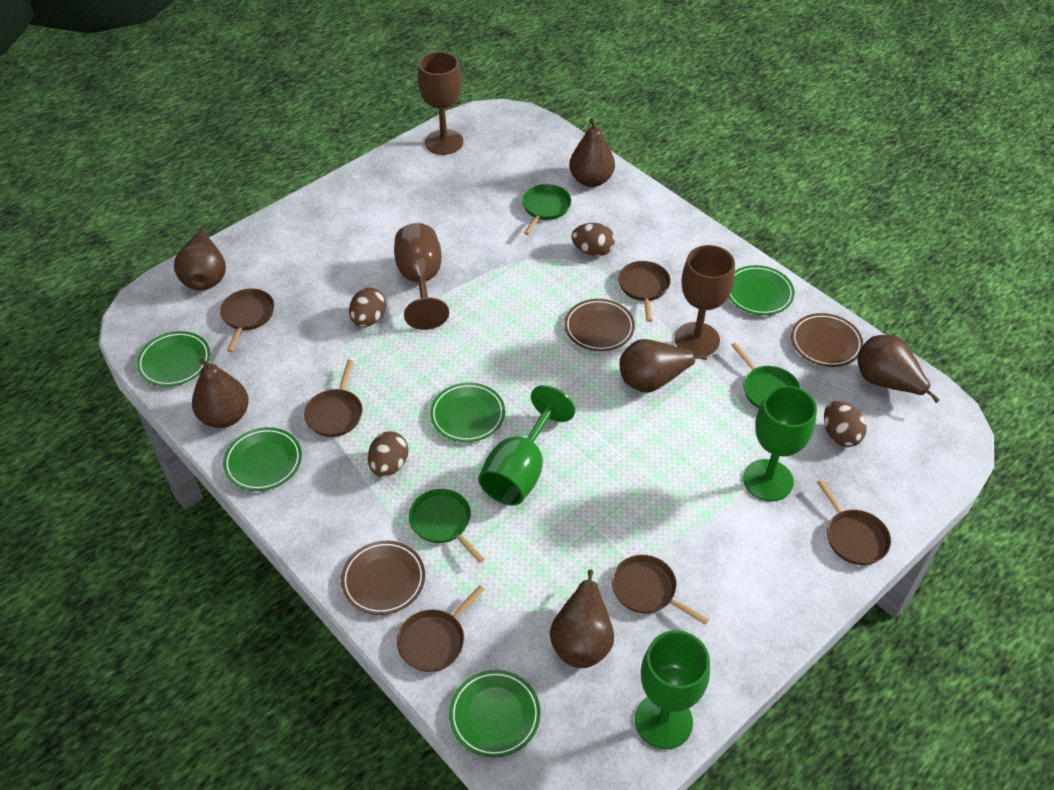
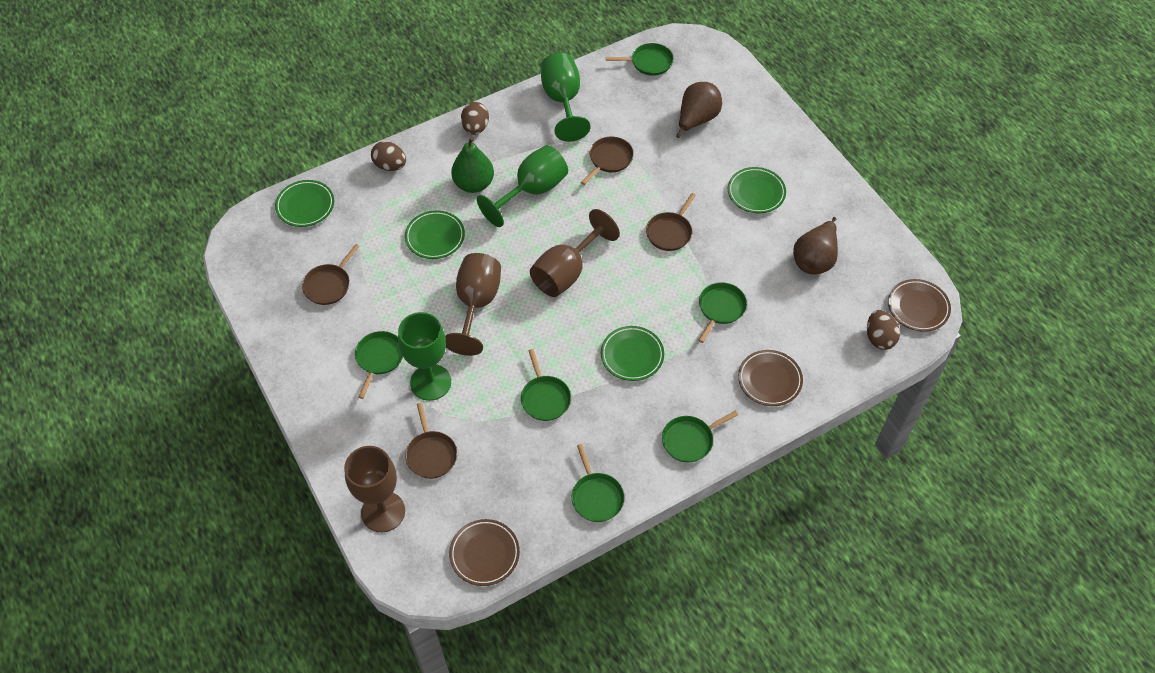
brown egg: 4 -> 3
brown pan: 6 -> 4
brown pear: 6 -> 2
green pan: 3 -> 6
green pear: 0 -> 1
green plate: 5 -> 4

